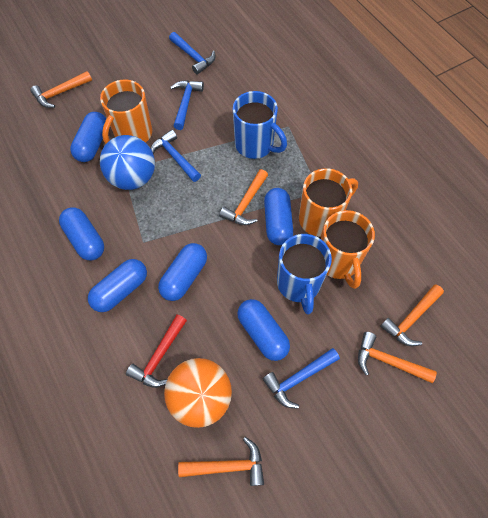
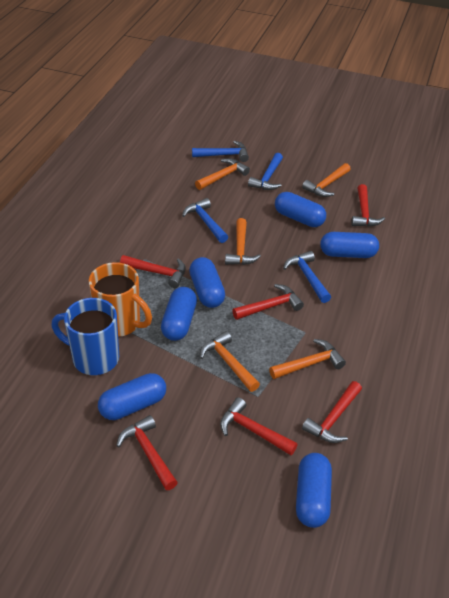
blue ball: 1 -> 0
blue mug: 2 -> 1
orange ball: 1 -> 0
orange mug: 3 -> 1
red hammer: 1 -> 6

